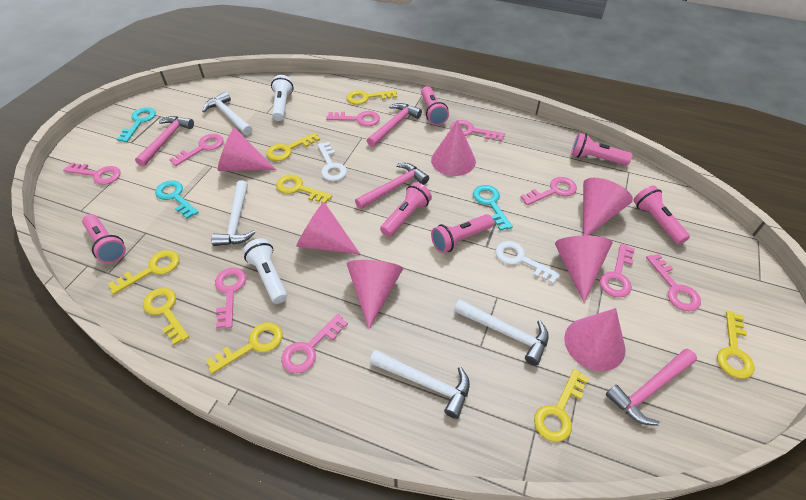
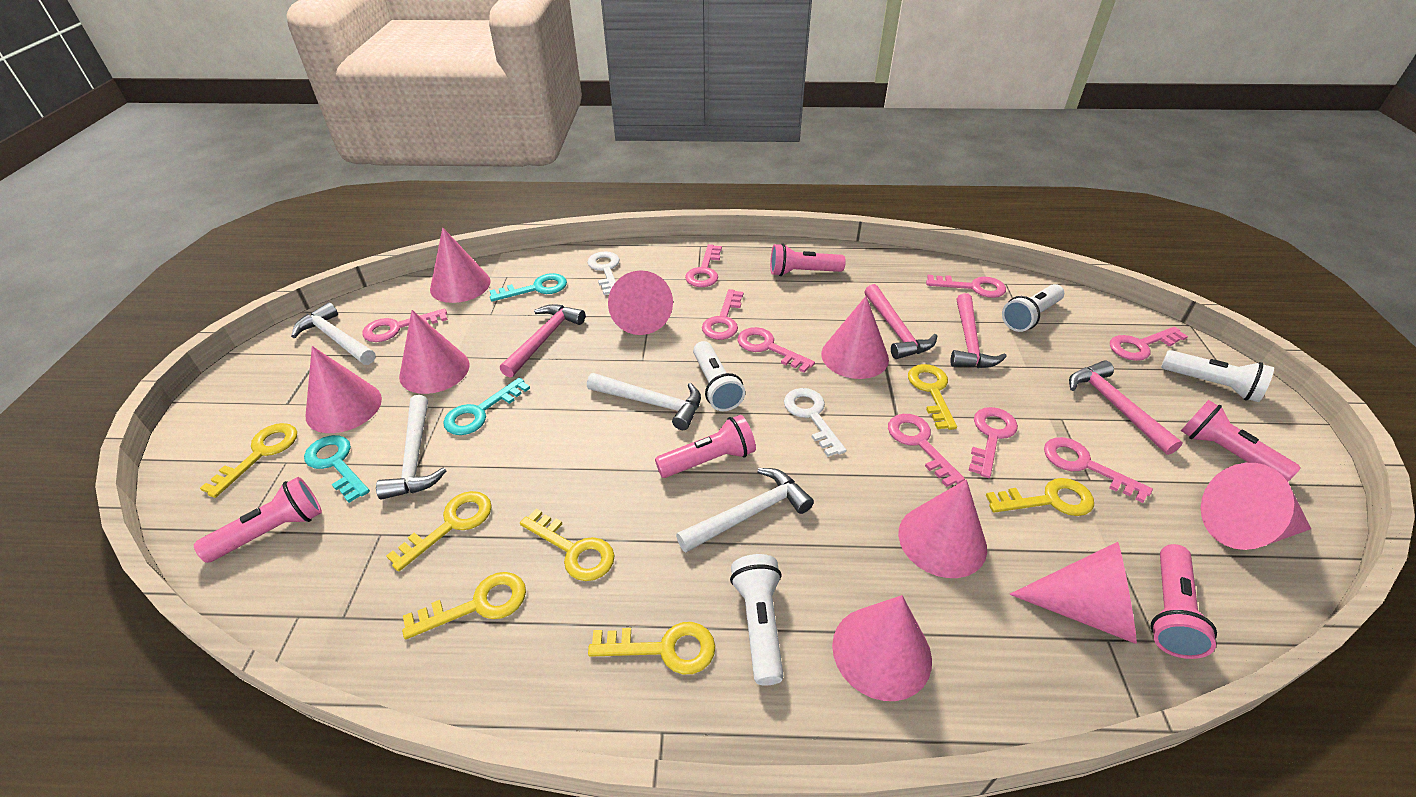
pink cone: 7 -> 9
pink flashlight: 6 -> 5
white flashlight: 2 -> 4
yellow key: 8 -> 7

